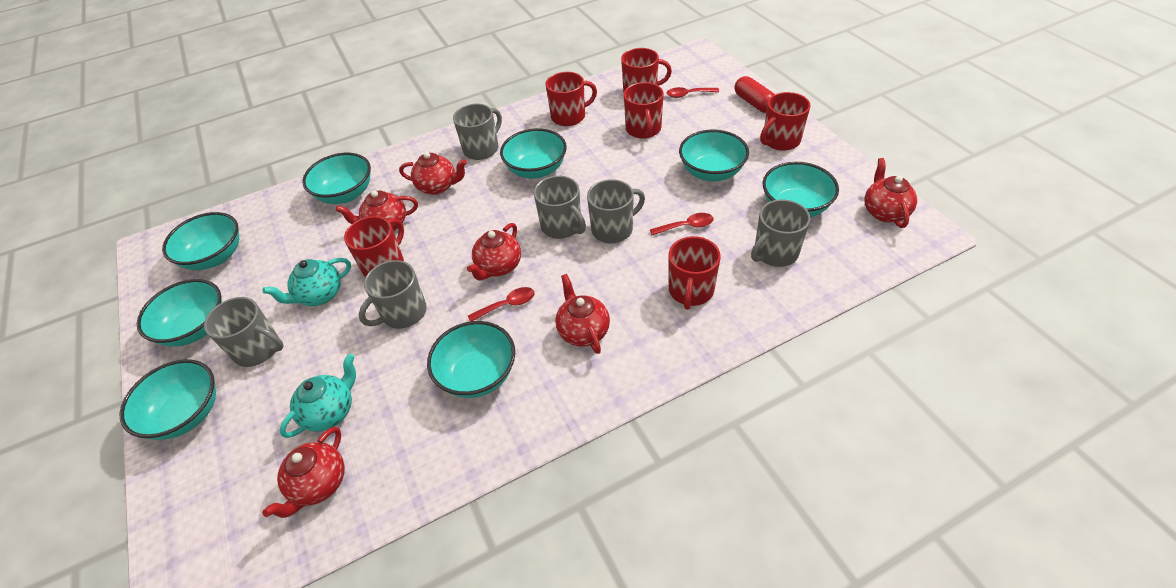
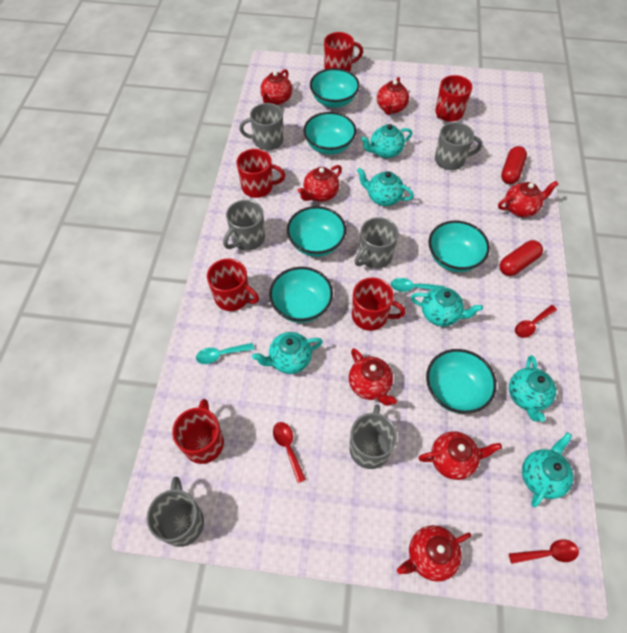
red capsule: 1 -> 2
red teapot: 6 -> 7
turquoise bowl: 8 -> 6
turquoise spoon: 0 -> 2
turquoise teapot: 2 -> 6

